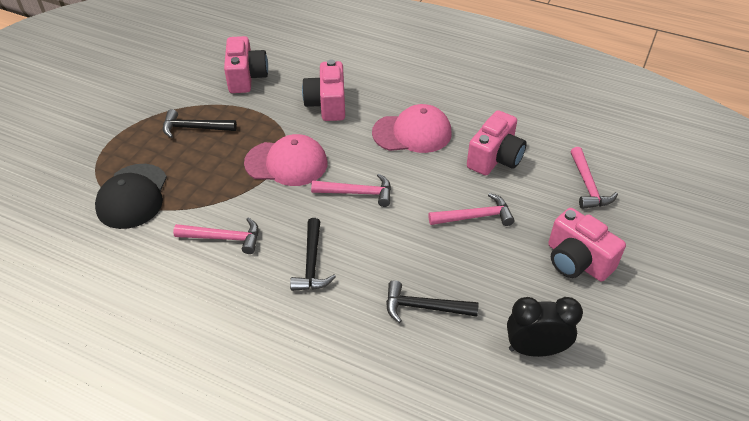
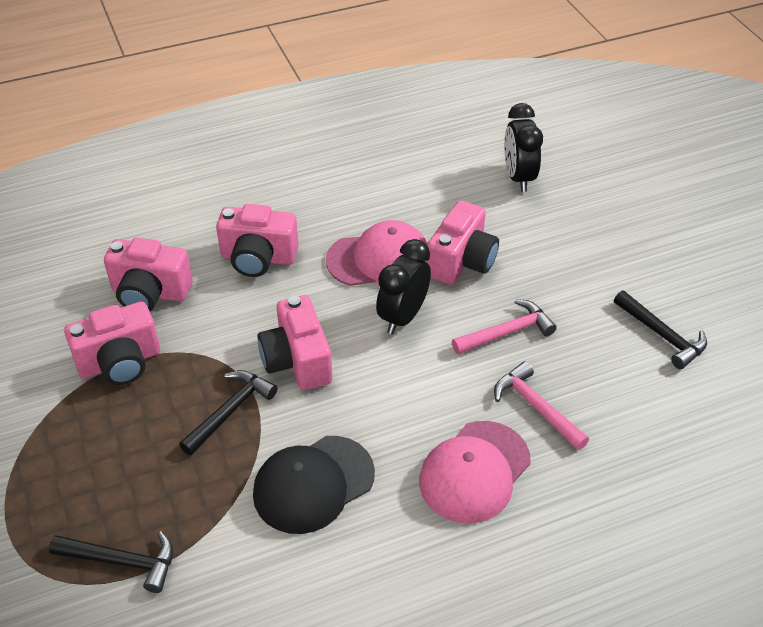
black clock: 1 -> 2
pink camera: 4 -> 5
pink hammer: 4 -> 2

